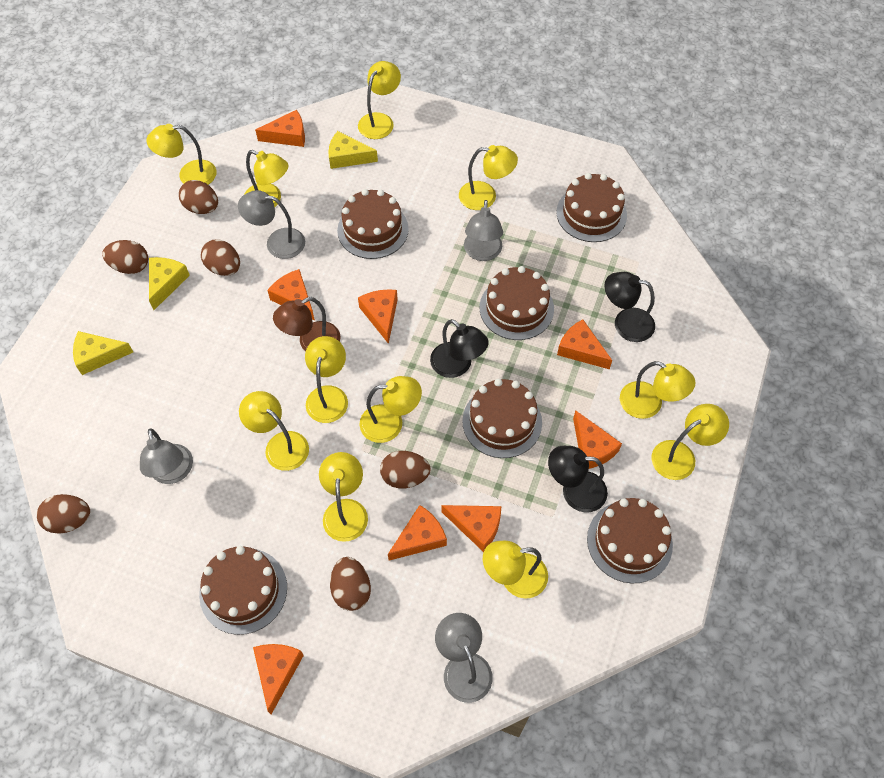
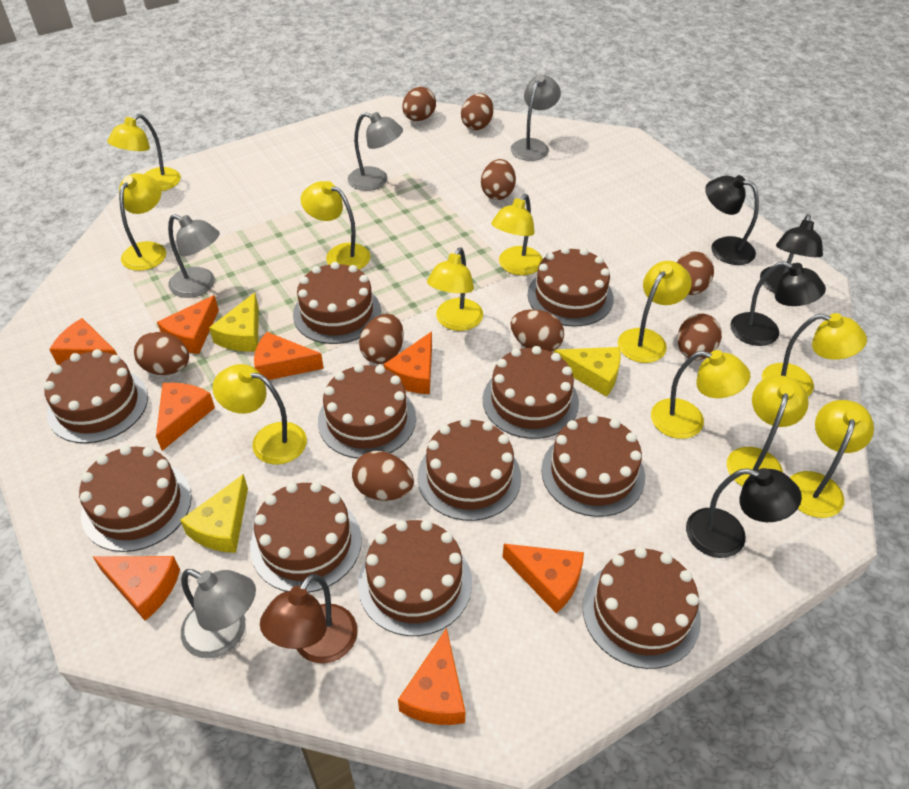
black lamp: 3 -> 4
brown cake: 6 -> 11
brown egg: 6 -> 9

